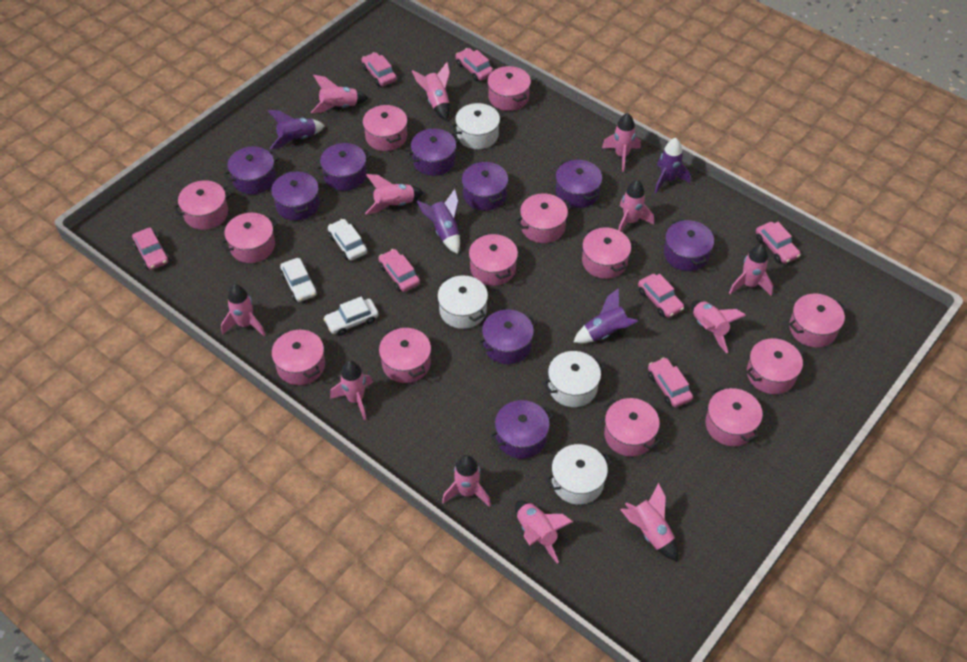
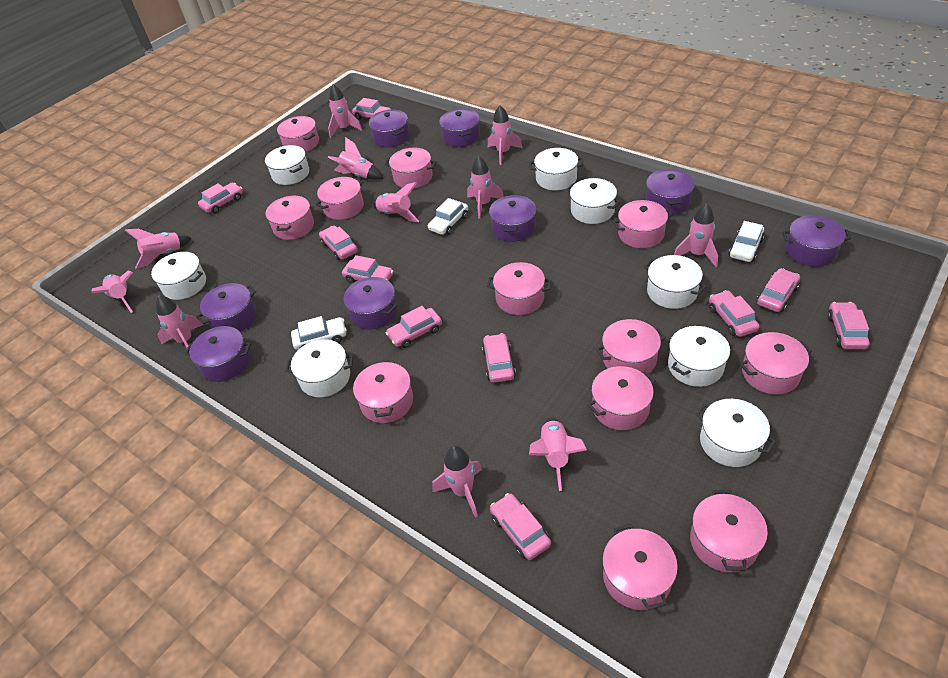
pink car: 7 -> 10
pink pot: 13 -> 12
pink rocket: 12 -> 11
purple pot: 9 -> 8
purple rocket: 4 -> 0
white pot: 4 -> 8

